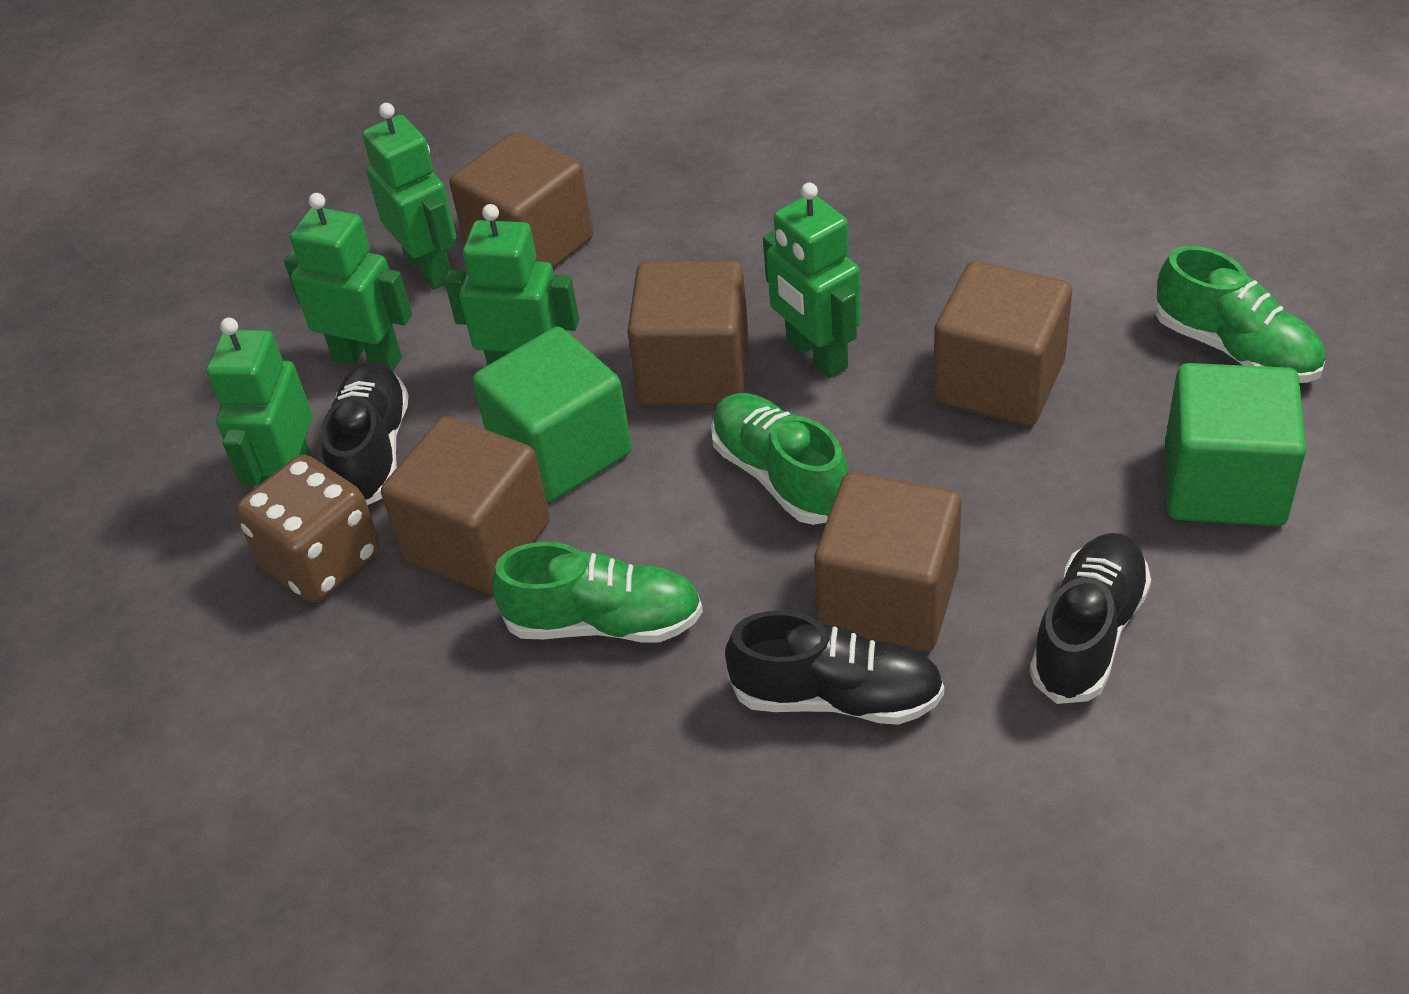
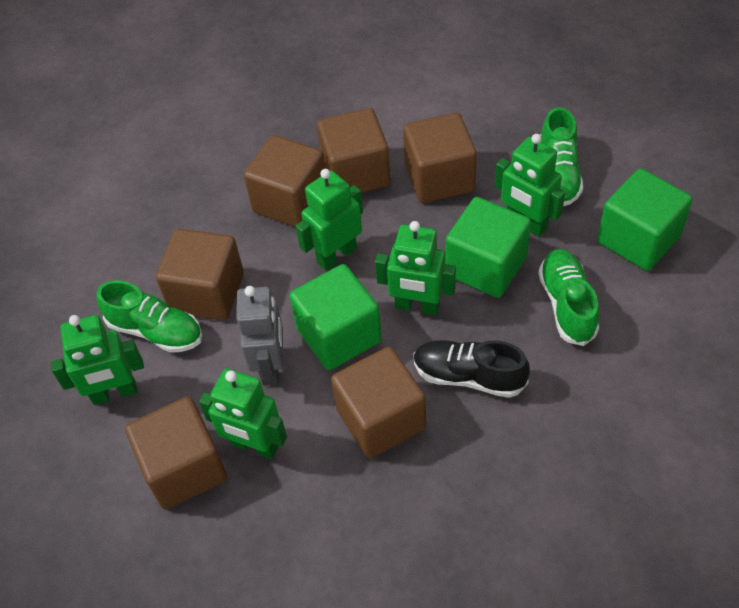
black shoe: 3 -> 1
brown cube: 5 -> 6
brown dice: 1 -> 0
green cube: 2 -> 3
grey robot: 0 -> 1

